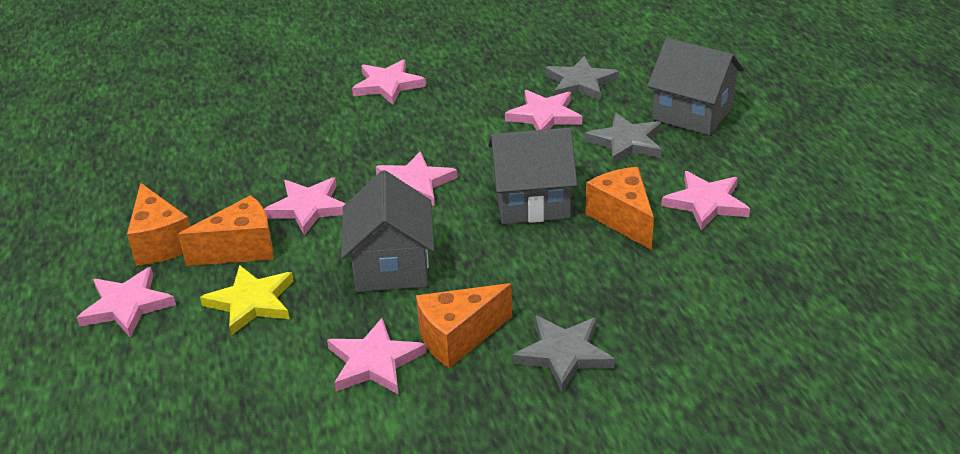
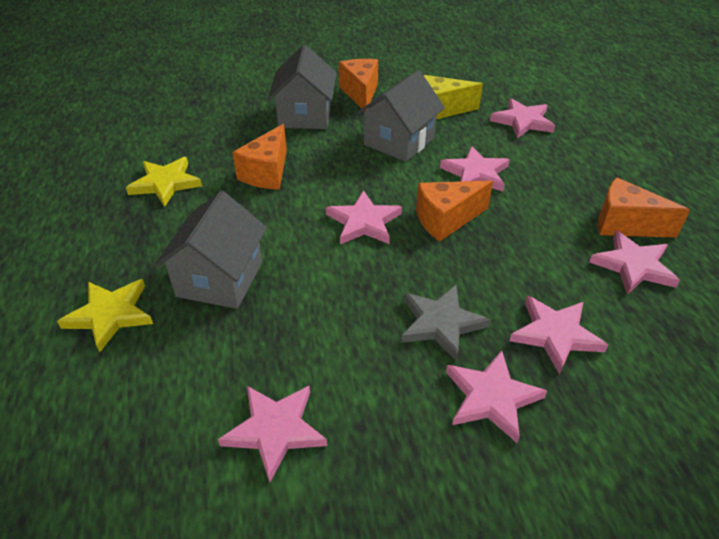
grey star: 3 -> 1
yellow cheese: 0 -> 1
yellow star: 1 -> 2

